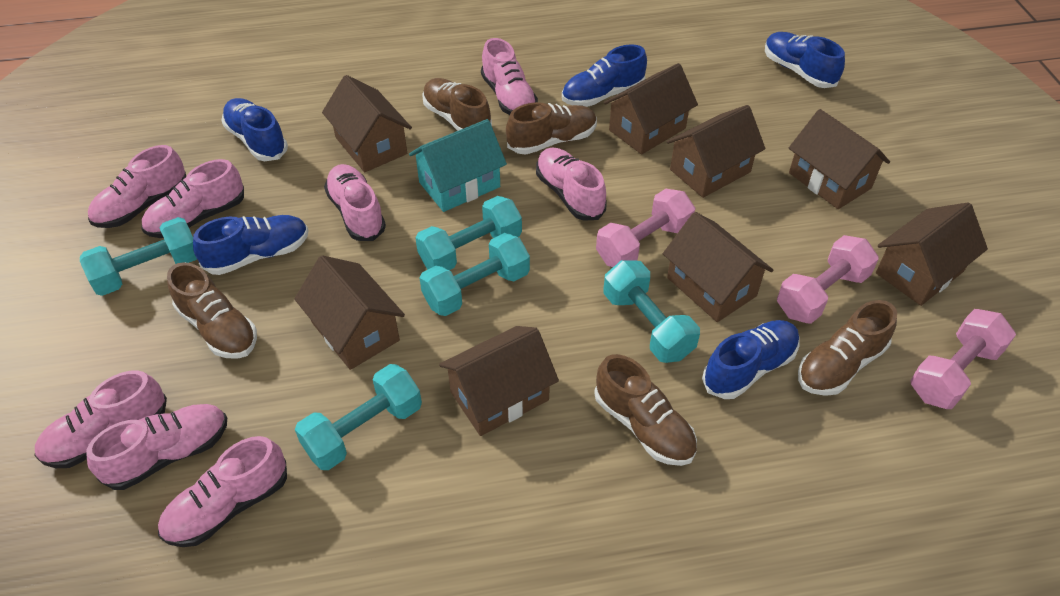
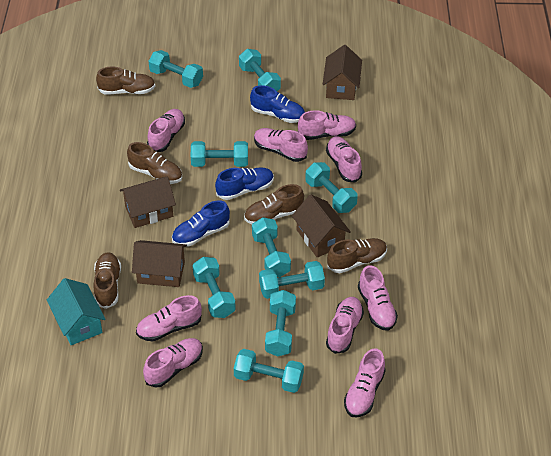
blue shoe: 5 -> 3
brown house: 8 -> 4
pink dumbbell: 3 -> 0
pink shoe: 8 -> 9
turquoise dumbbell: 5 -> 9

